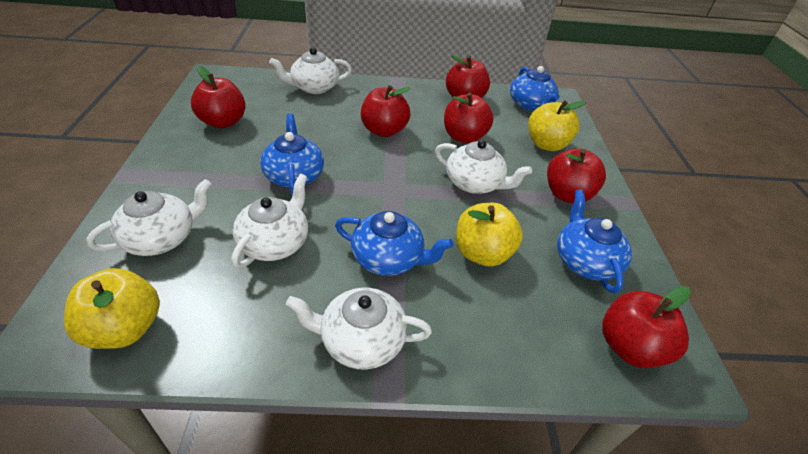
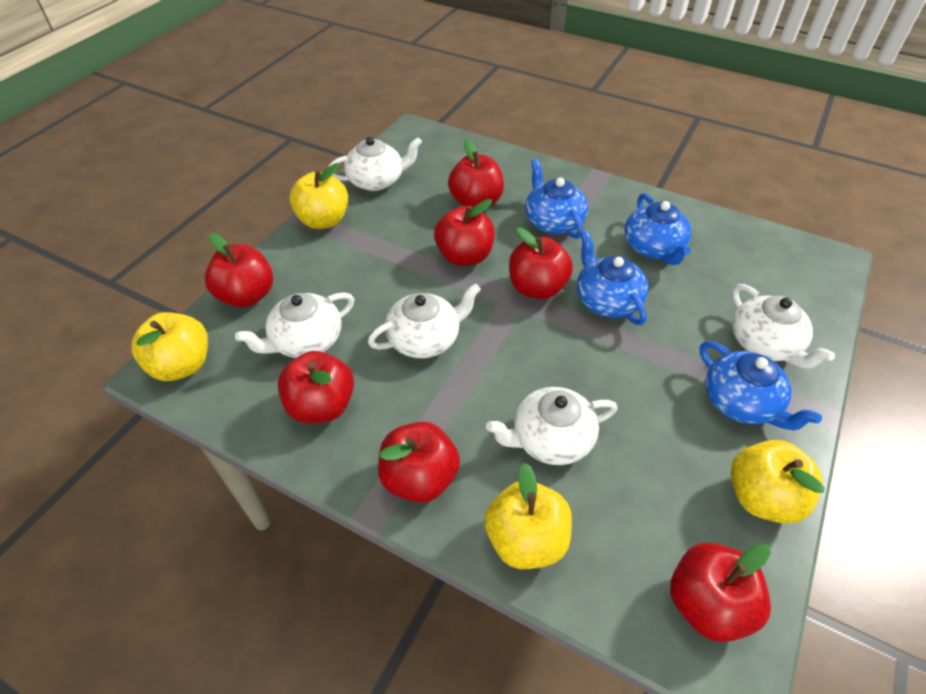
red apple: 6 -> 7
yellow apple: 3 -> 4

